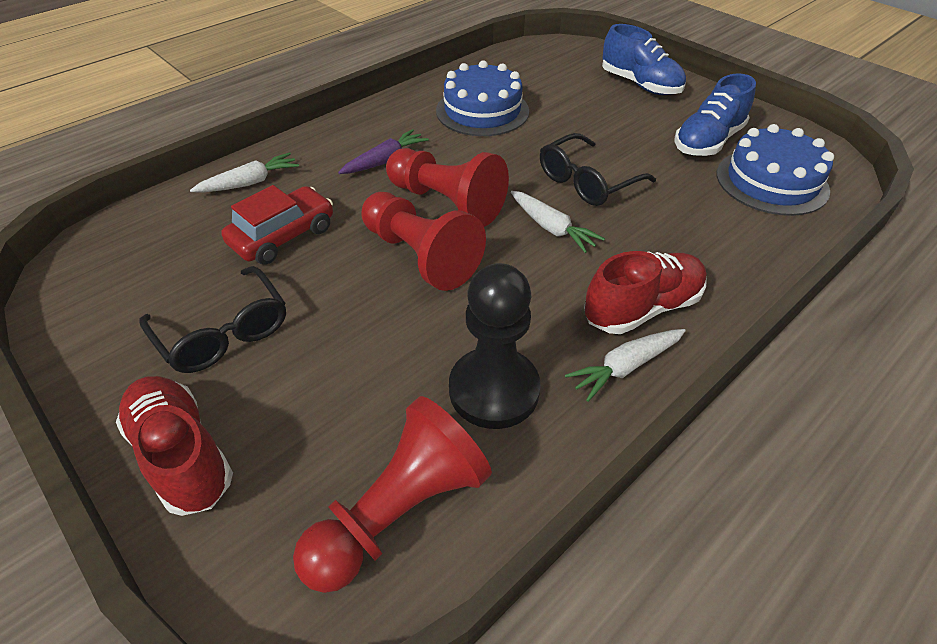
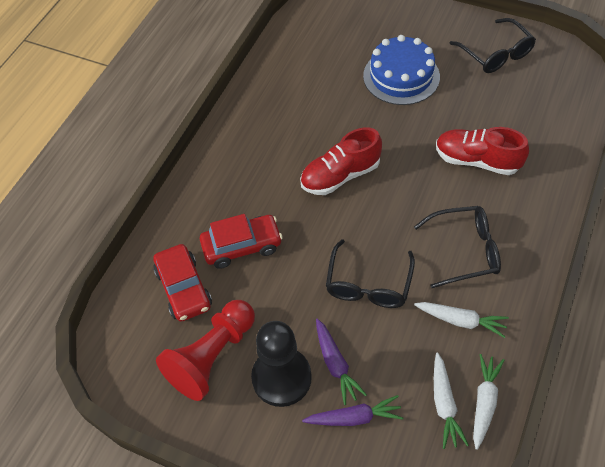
black glasses: 2 -> 3
blue cake: 2 -> 1
blue shoe: 2 -> 0
purple carrot: 1 -> 2
red car: 1 -> 2
red pawn: 3 -> 1

